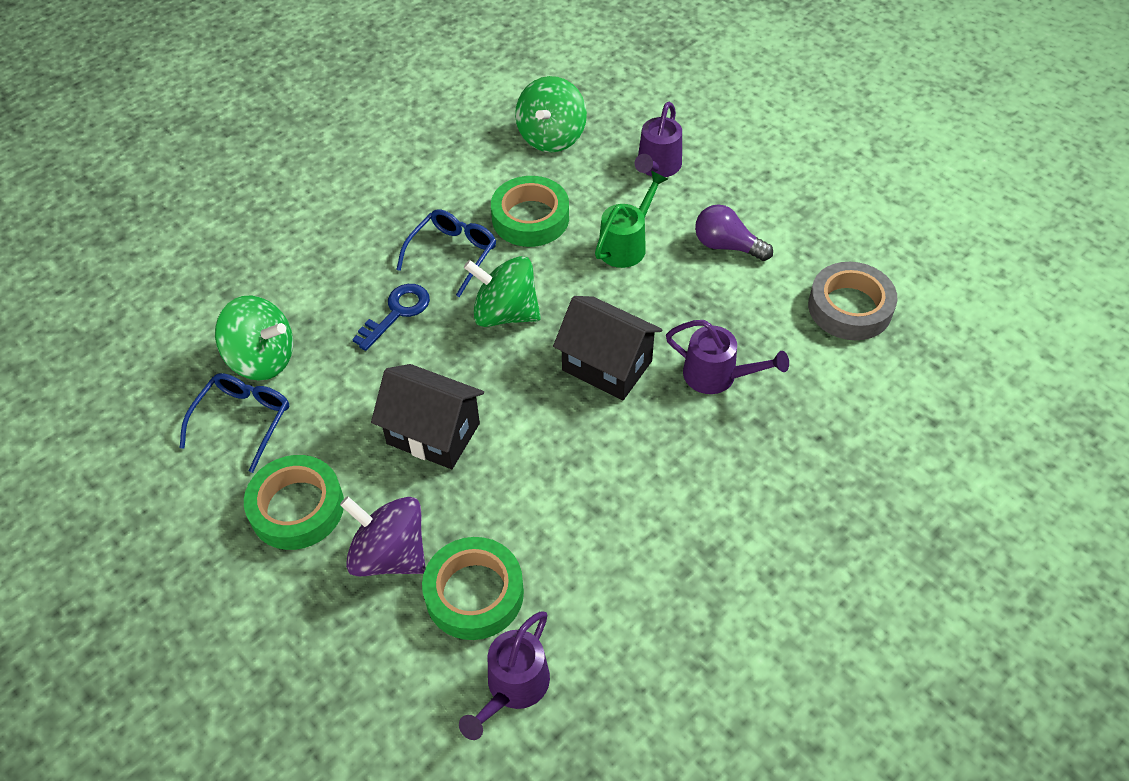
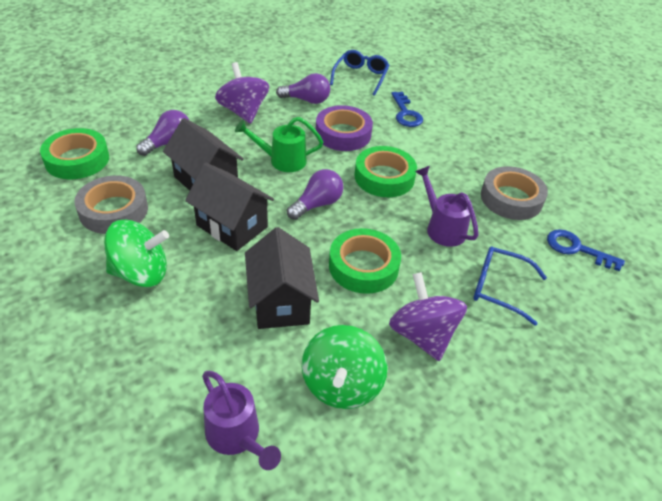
black house: 2 -> 3
blue key: 1 -> 2
green spinning top: 3 -> 2
grey tape: 1 -> 2
purple light bulb: 1 -> 3
purple spinning top: 1 -> 2
purple tape: 0 -> 1
purple watering can: 3 -> 2

